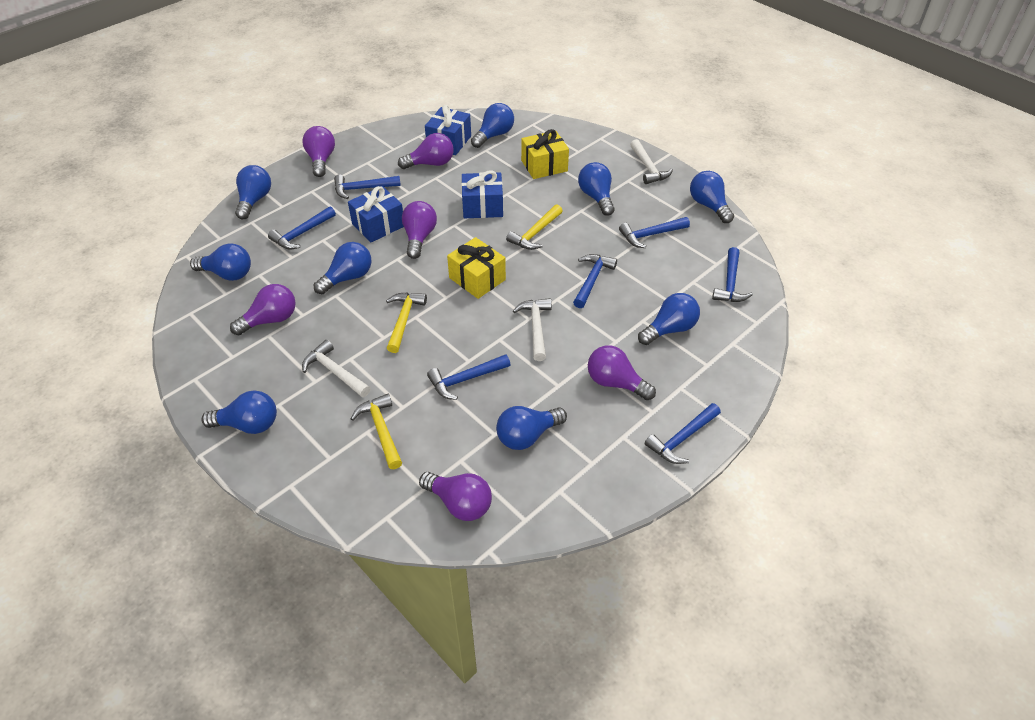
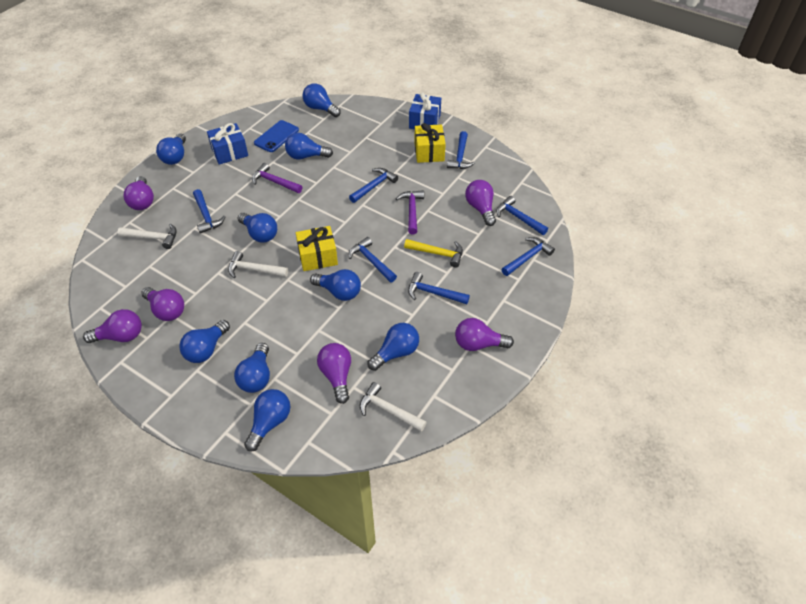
blue gift: 3 -> 2
blue phone: 0 -> 1
purple hammer: 0 -> 2
yellow hammer: 3 -> 1

